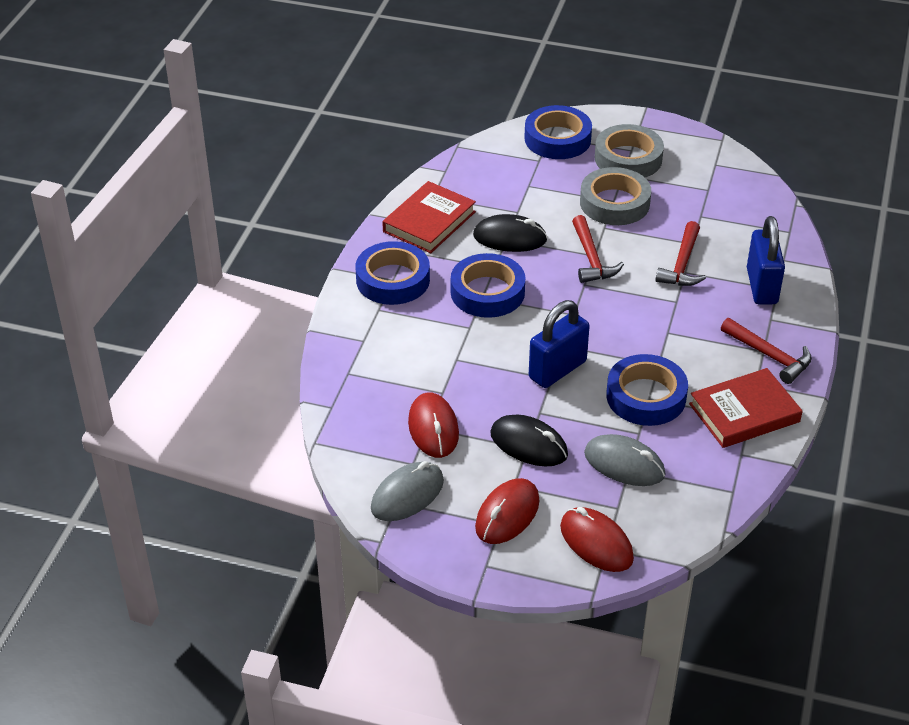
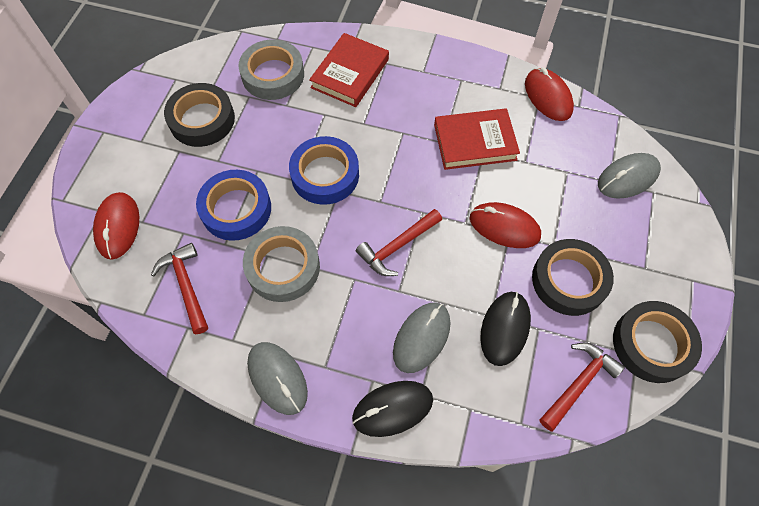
black tape: 0 -> 3
blue padlock: 2 -> 0
blue tape: 4 -> 2
grey mouse: 2 -> 3

